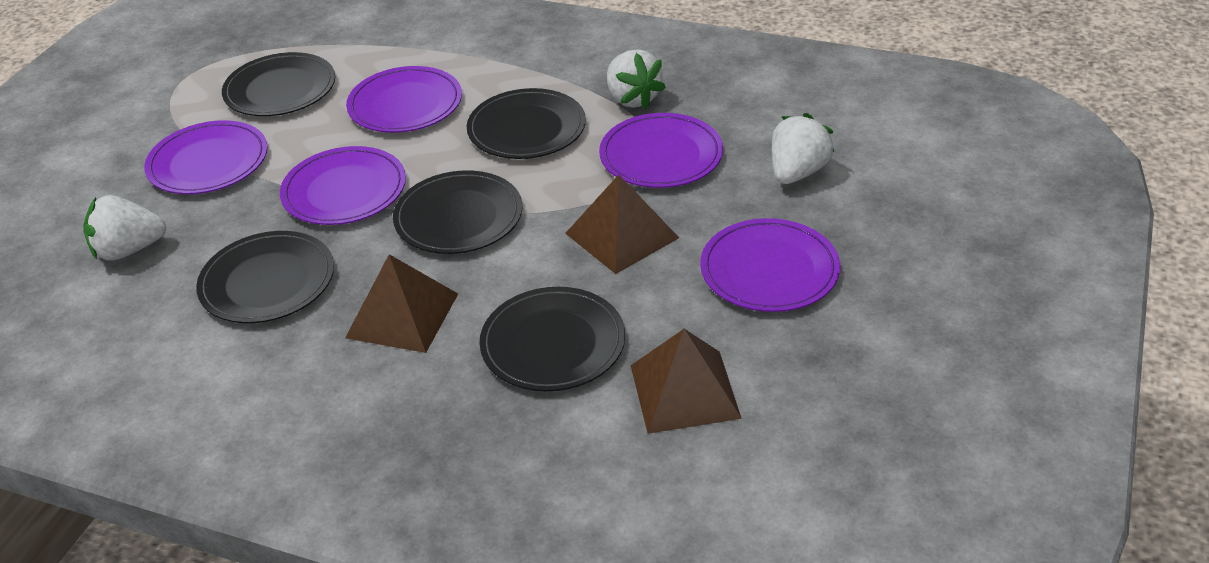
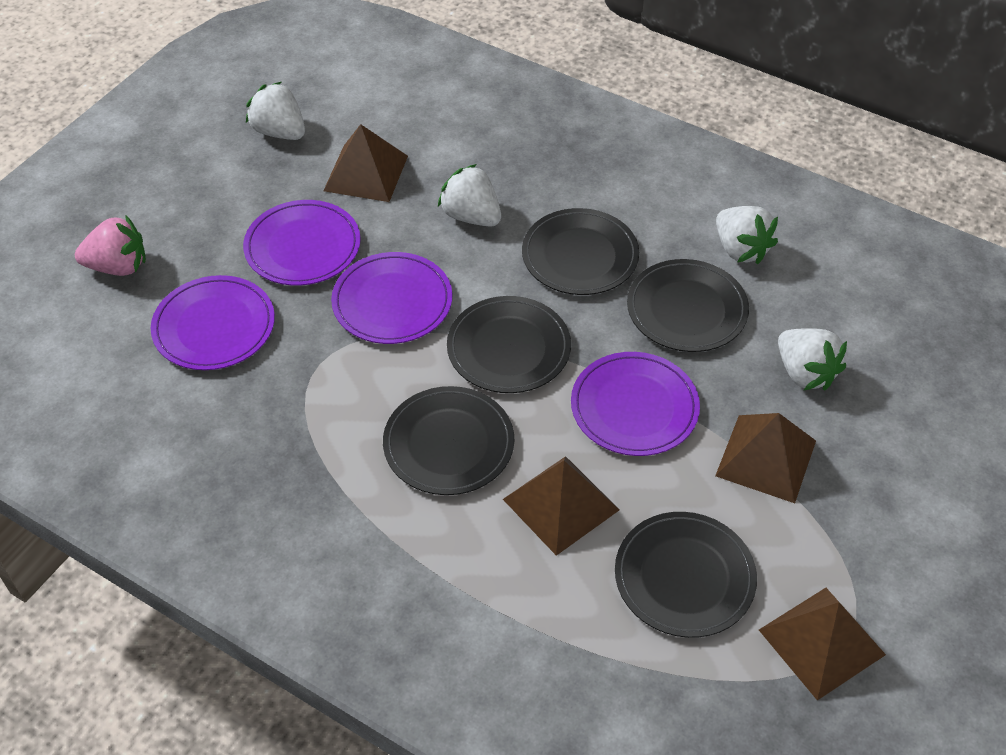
brown pyramid: 3 -> 4
pink strawberry: 0 -> 1
purple plate: 5 -> 4
white strawberry: 3 -> 4

